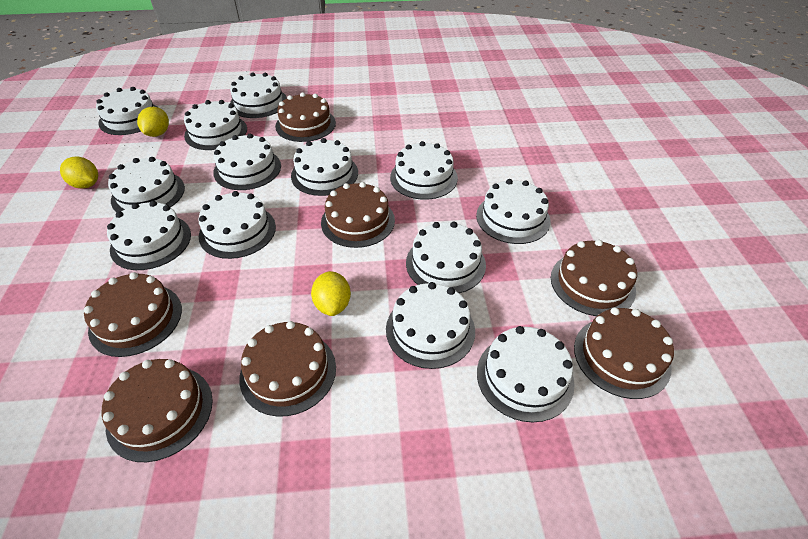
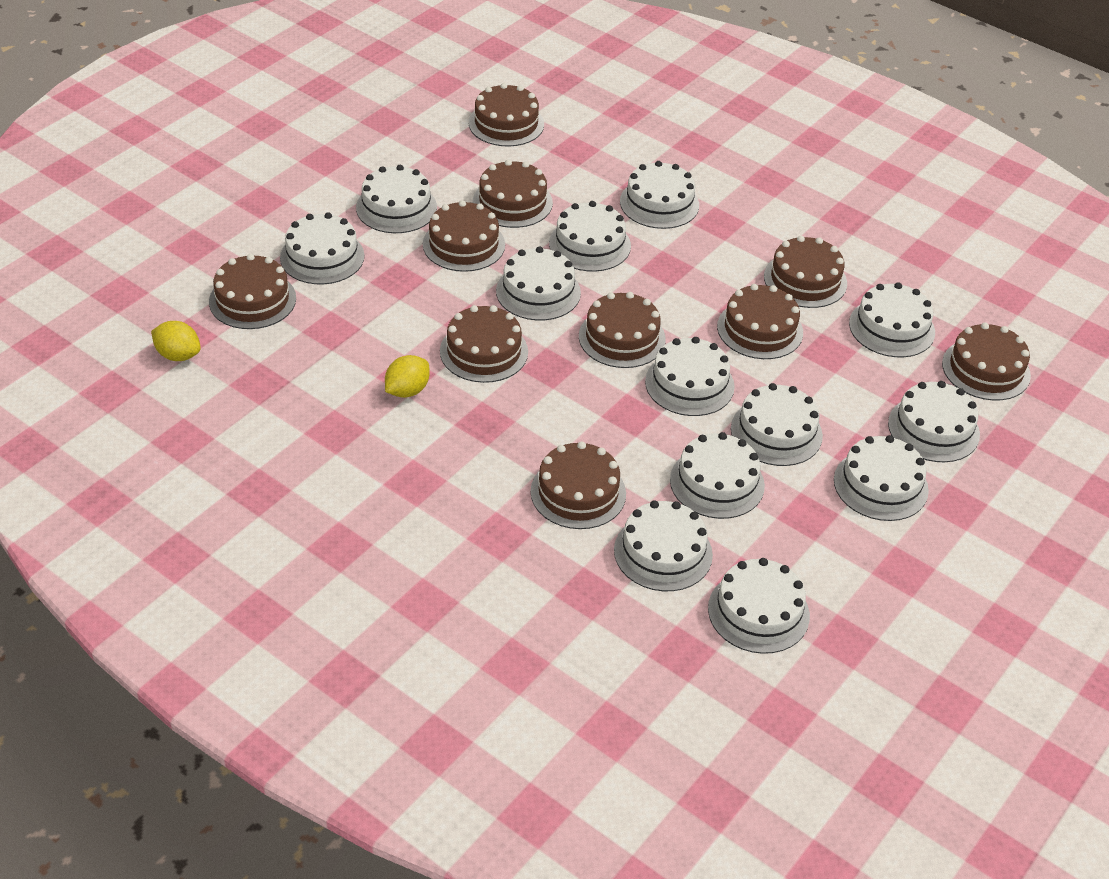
brown cake: 7 -> 10
yellow lemon: 3 -> 2

